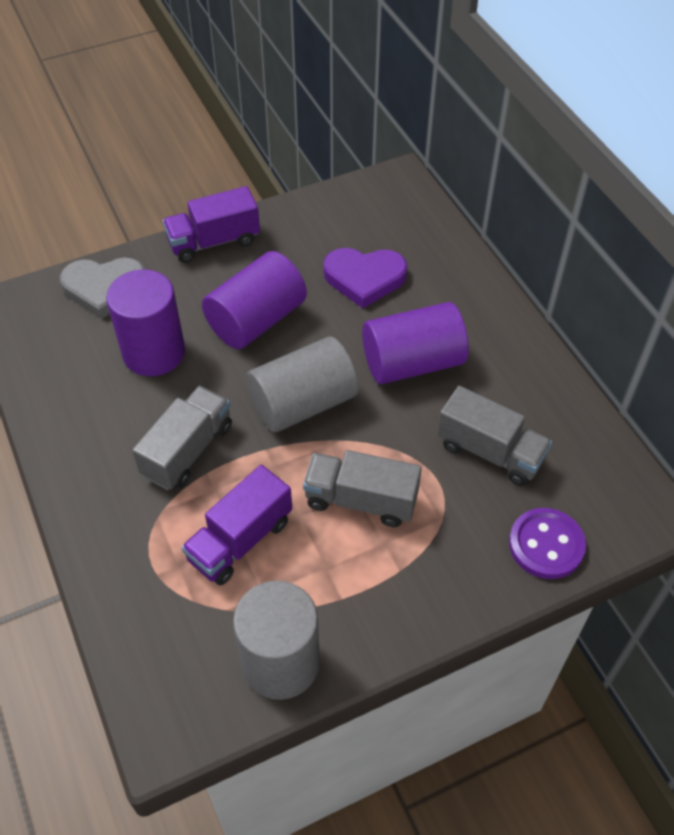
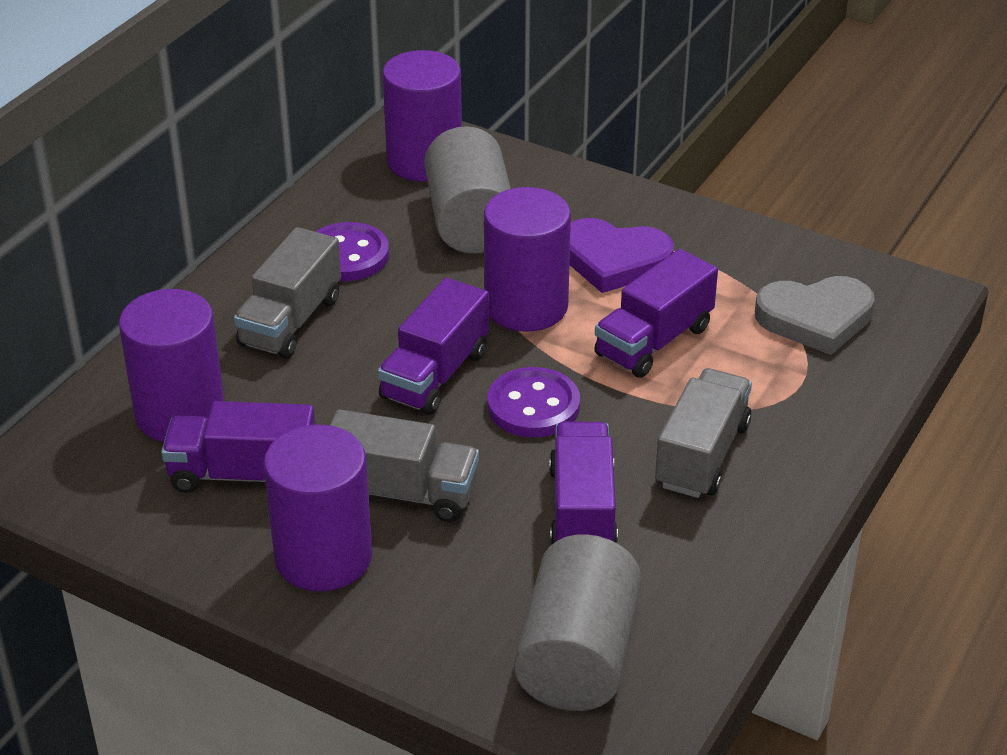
purple button: 1 -> 2
purple cylinder: 3 -> 4
purple truck: 2 -> 4

